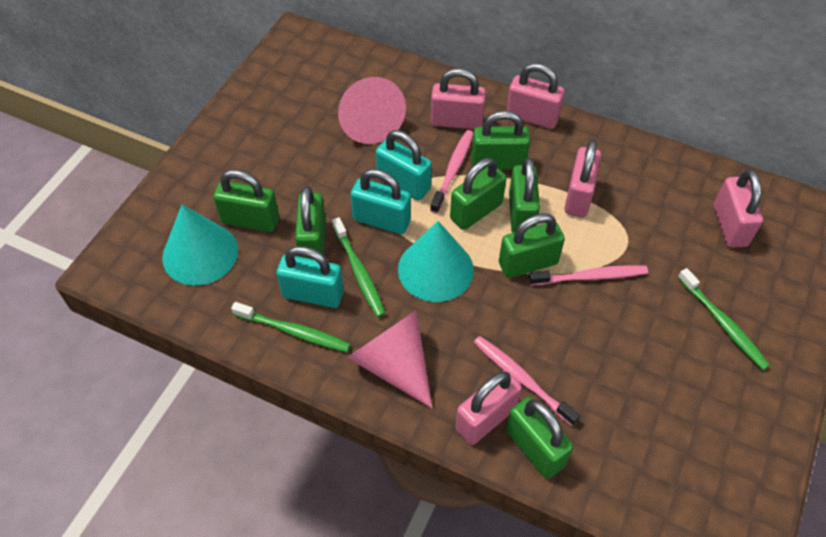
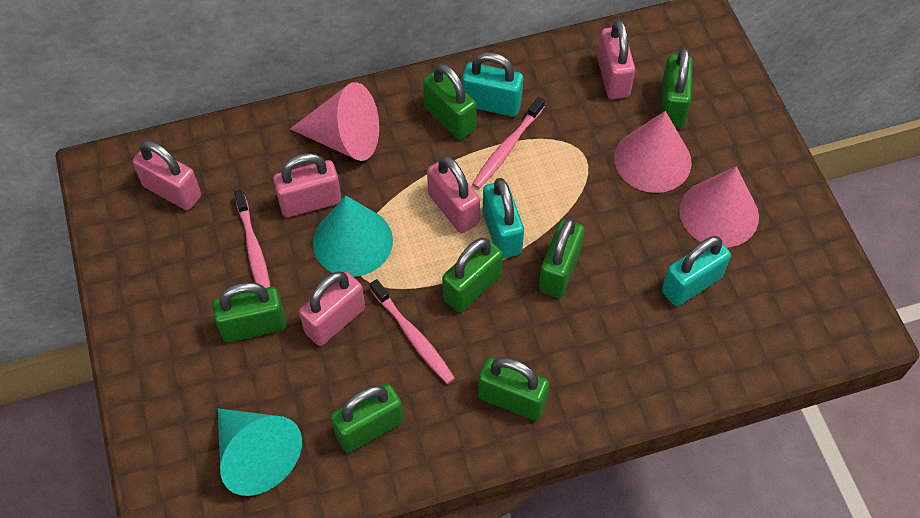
green toothbrush: 3 -> 0
pink cone: 2 -> 3

